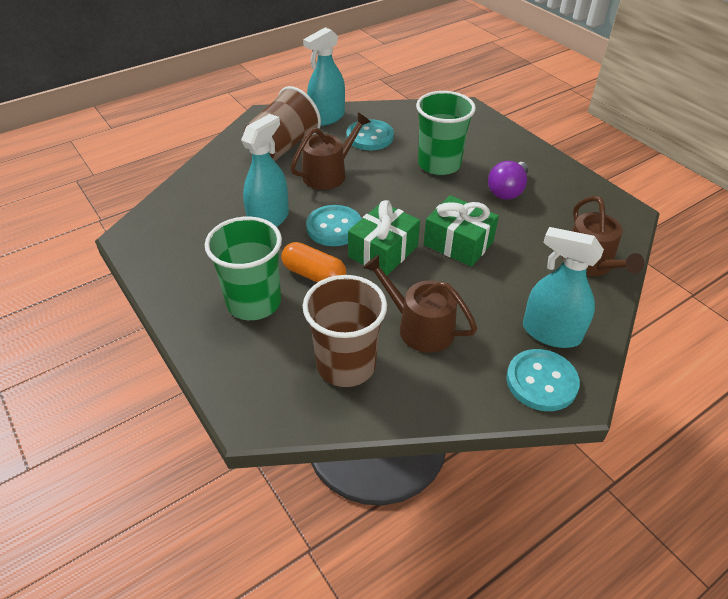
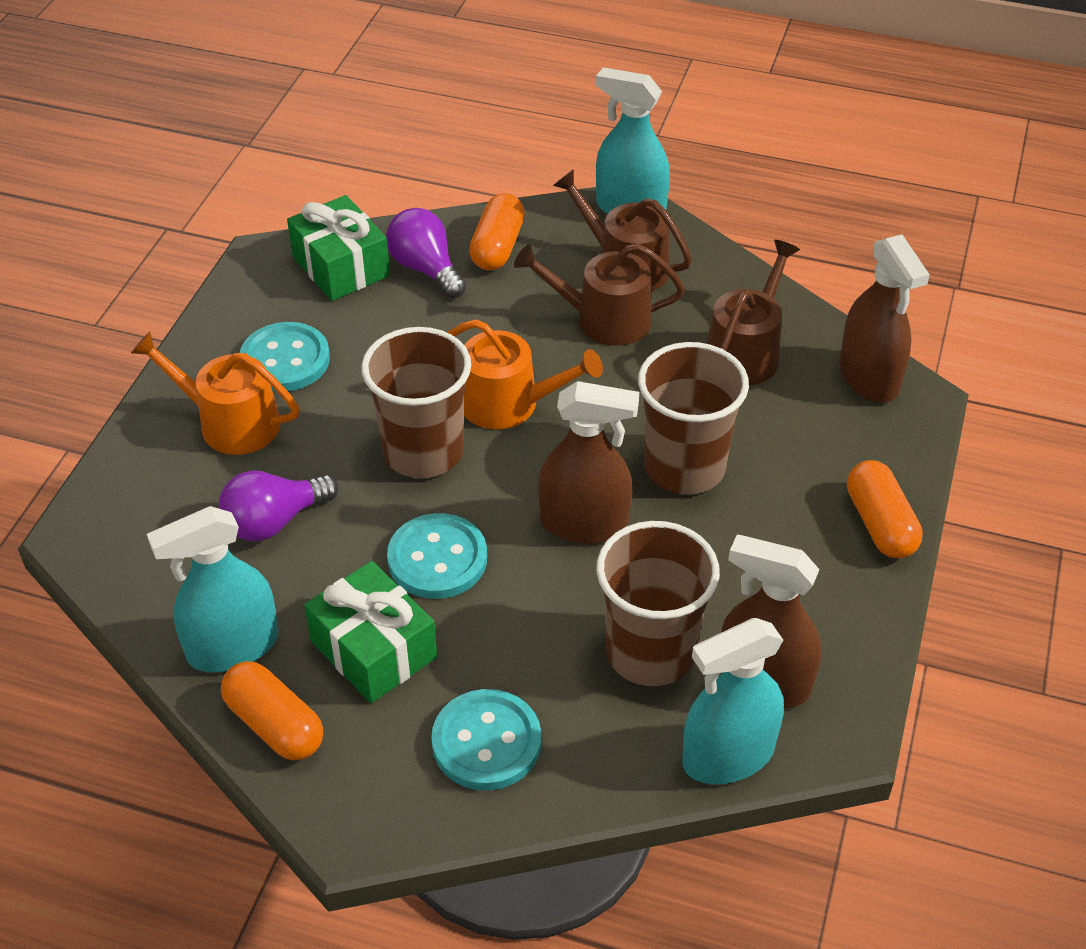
brown cup: 2 -> 3
brown spray bottle: 0 -> 3
green cup: 2 -> 0
orange capsule: 1 -> 3
orange watering can: 0 -> 2
purple light bulb: 1 -> 2

